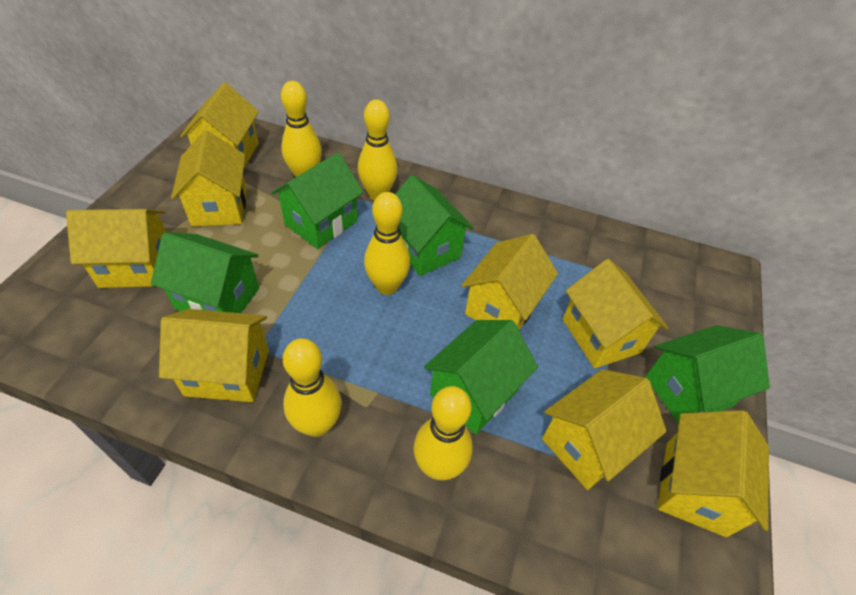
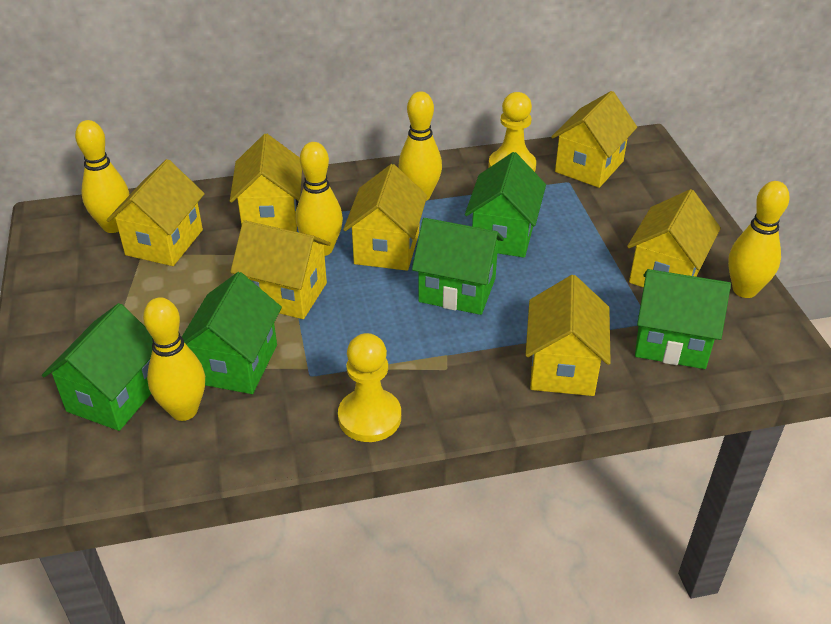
yellow house: 8 -> 7
yellow pawn: 0 -> 2

